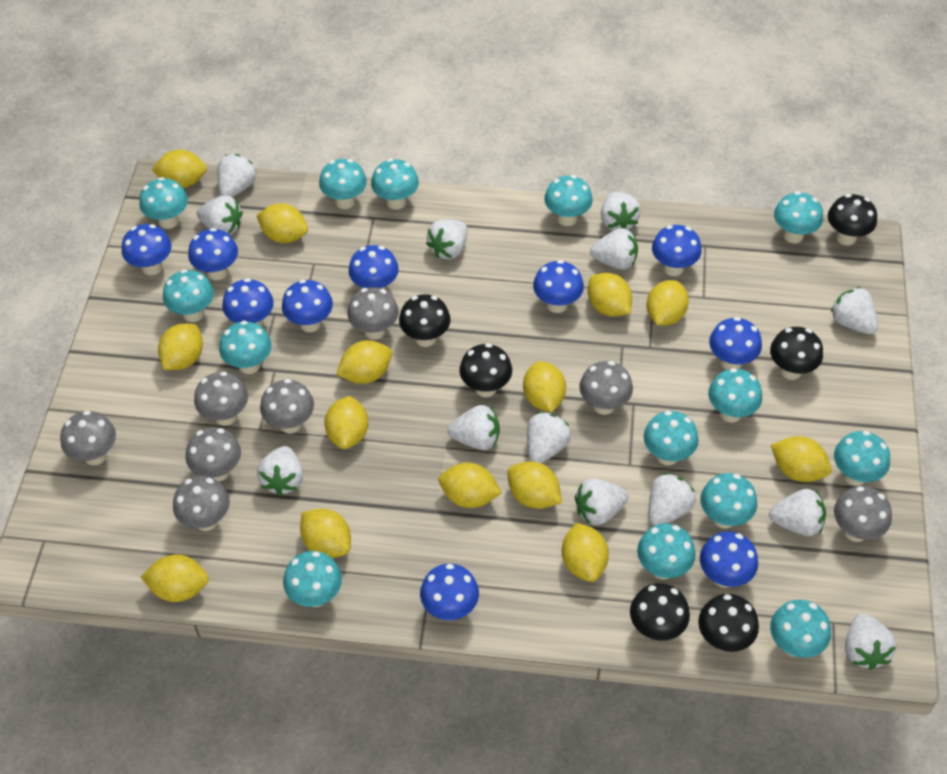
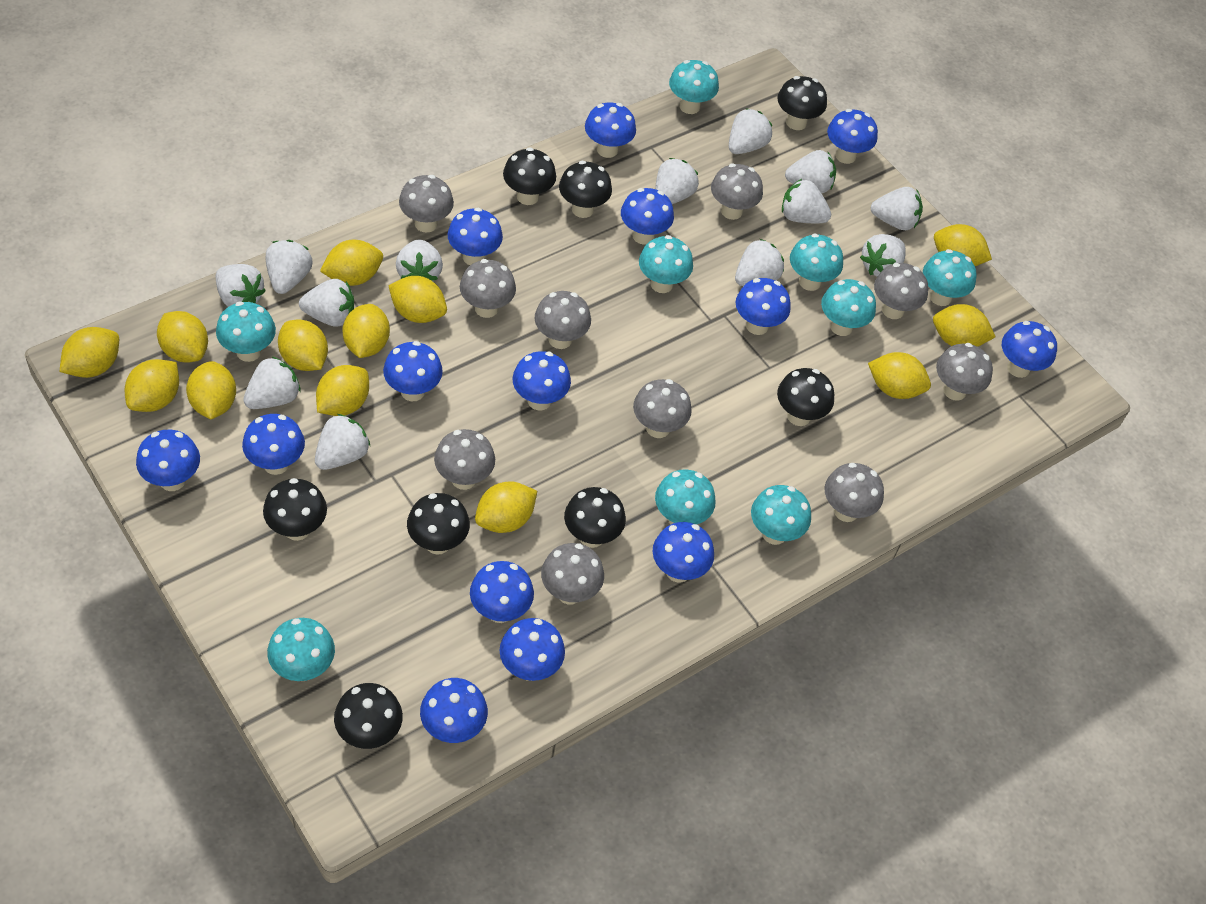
black mushroom: 6 -> 8
blue mushroom: 10 -> 14
grey mushroom: 8 -> 10
turquoise mushroom: 14 -> 9
yellow lemon: 14 -> 13

